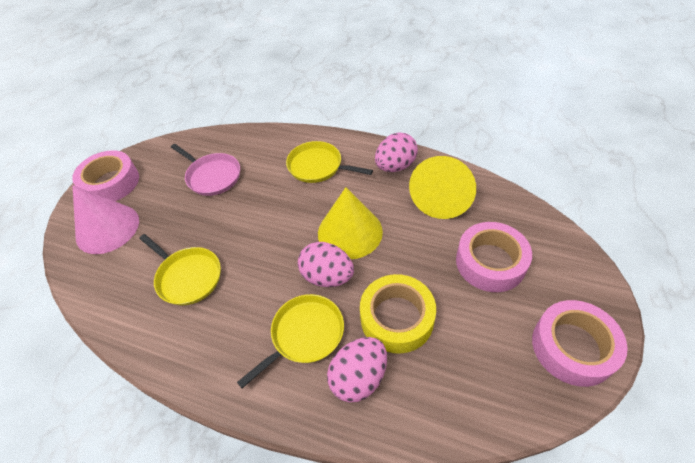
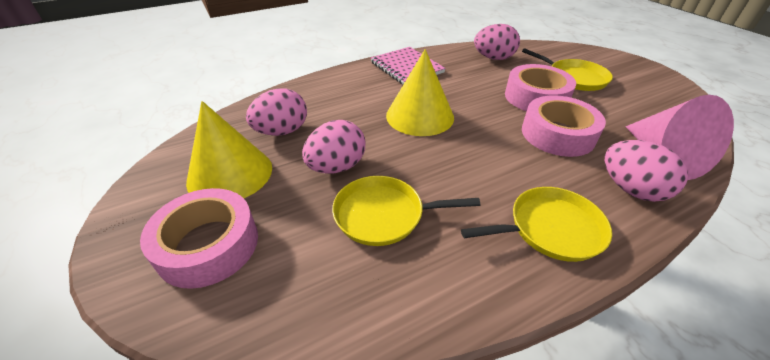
pink egg: 3 -> 4
pink notebook: 0 -> 1
pink pan: 1 -> 0
yellow tape: 1 -> 0

